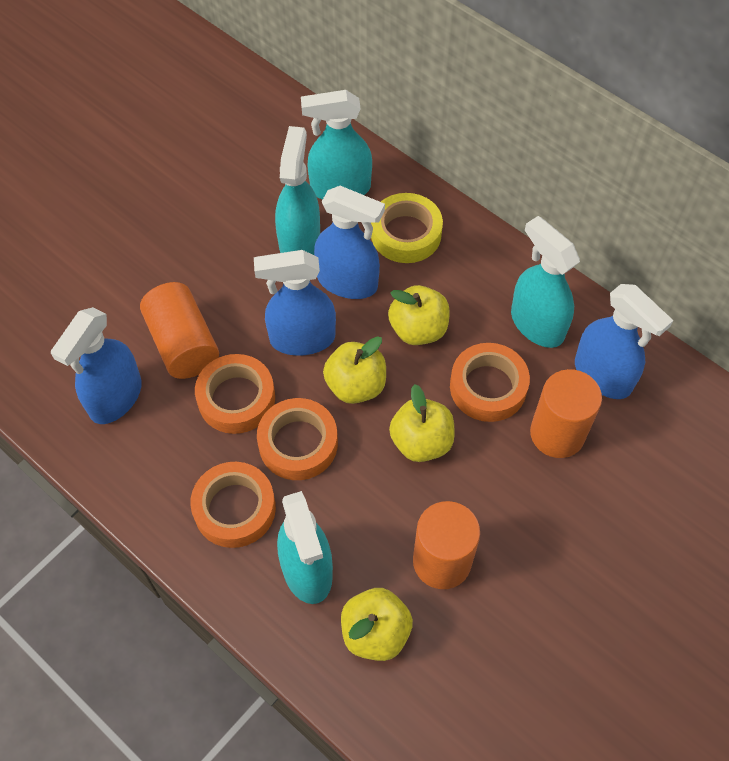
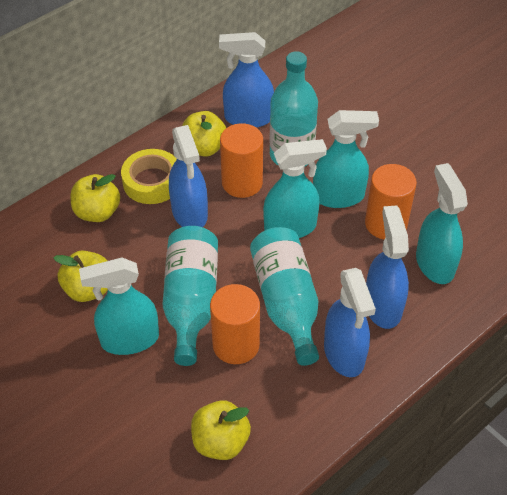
orange tape: 4 -> 0
turquoise bottle: 0 -> 3

